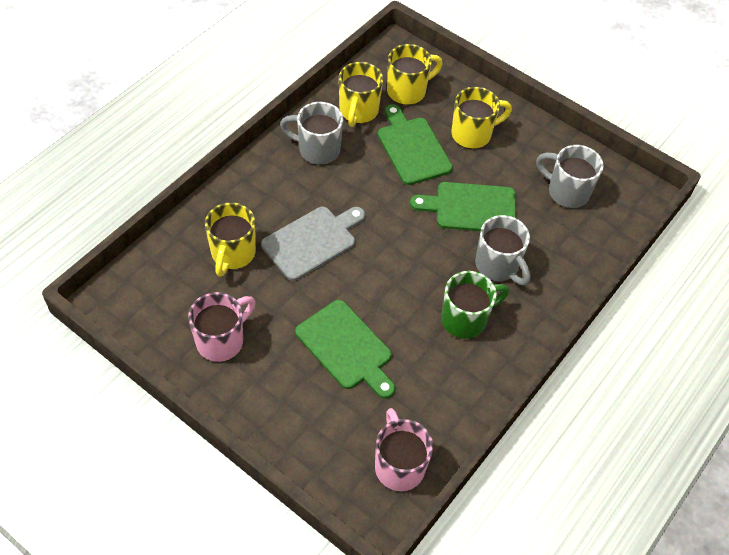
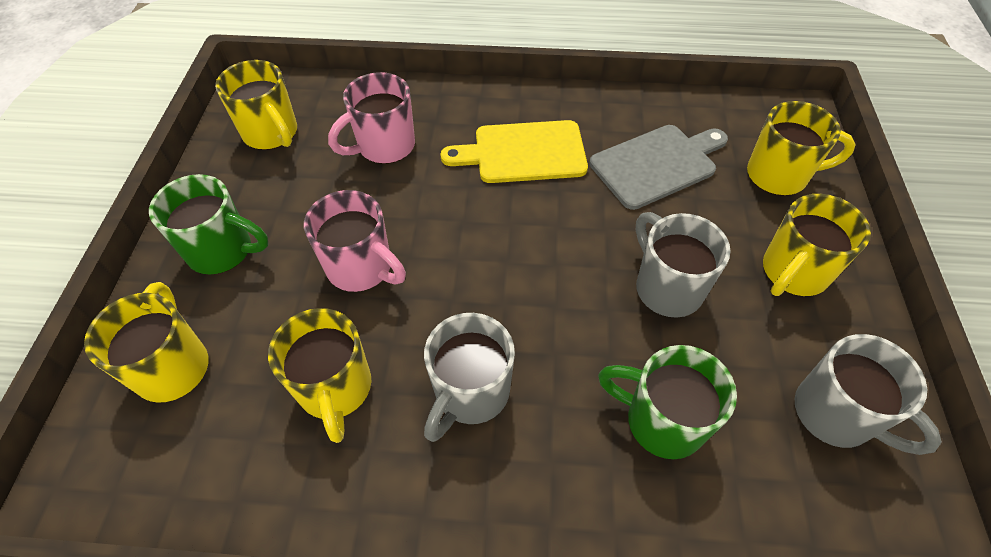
green cutting board: 3 -> 0
green mug: 1 -> 2
yellow cutting board: 0 -> 1
yellow mug: 4 -> 5

